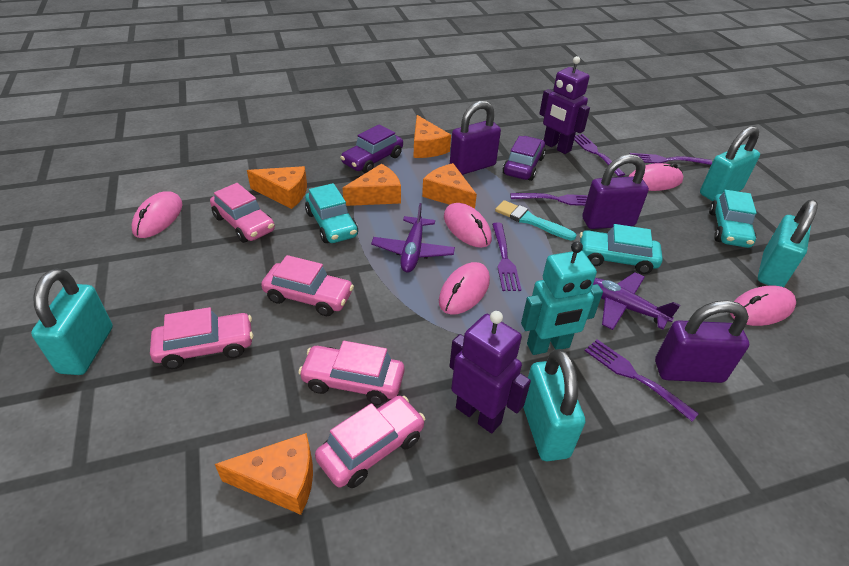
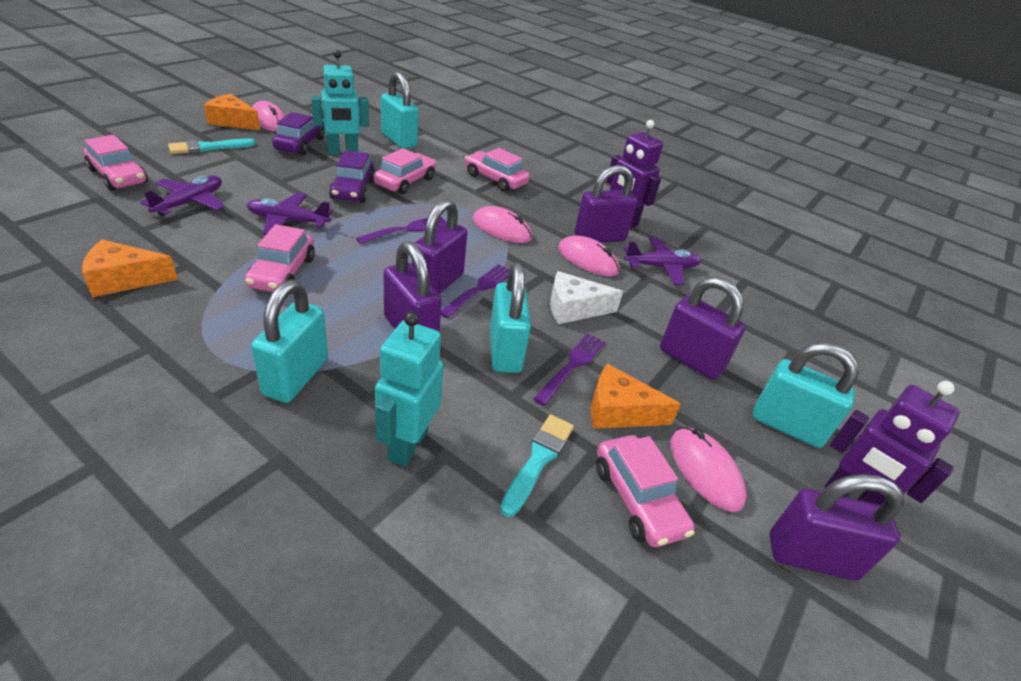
orange cheese: 5 -> 3
pink mouse: 5 -> 4
purple fork: 5 -> 3
purple padlock: 3 -> 5
purple plane: 2 -> 3
turquoise brush: 1 -> 2
turquoise car: 3 -> 0
turquoise robot: 1 -> 2
white cheese: 0 -> 1

